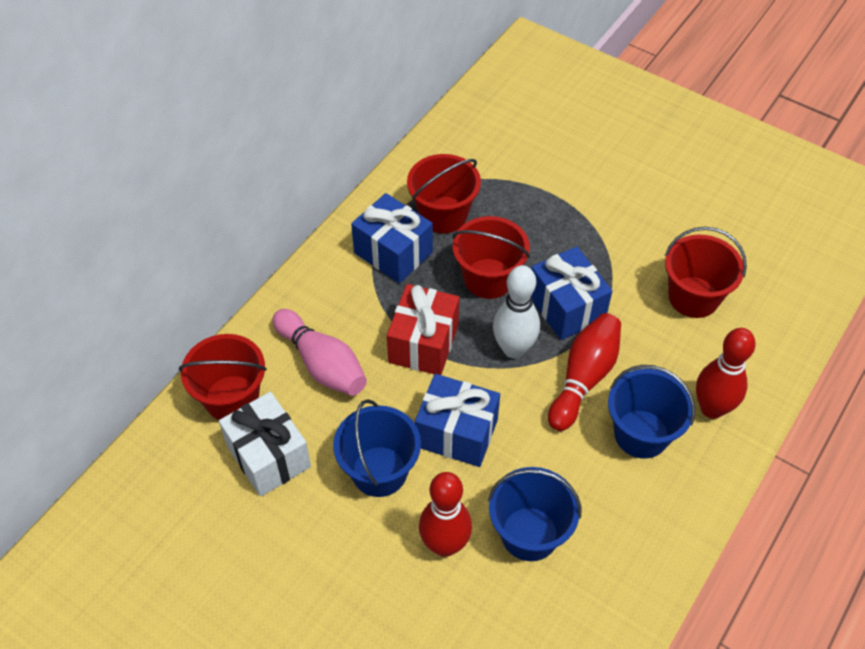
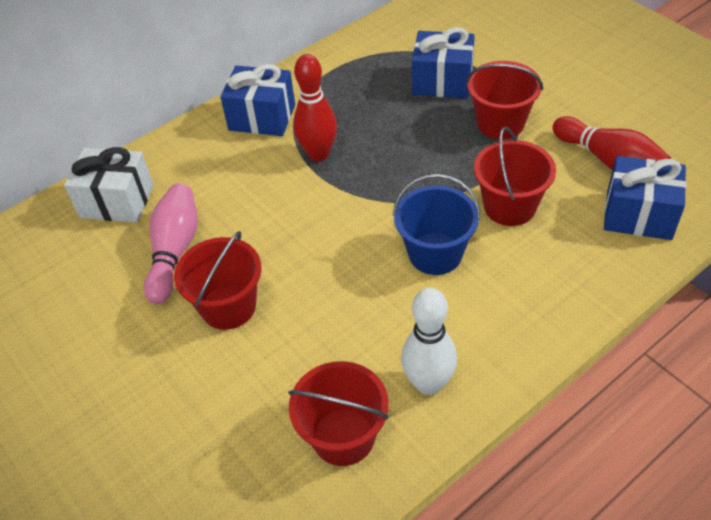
blue bucket: 3 -> 1
red bowling pin: 3 -> 2
red gift: 1 -> 0

